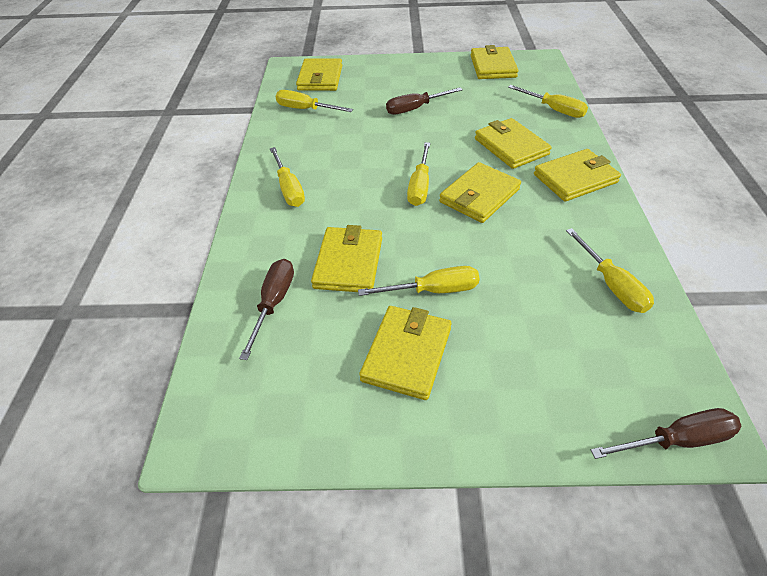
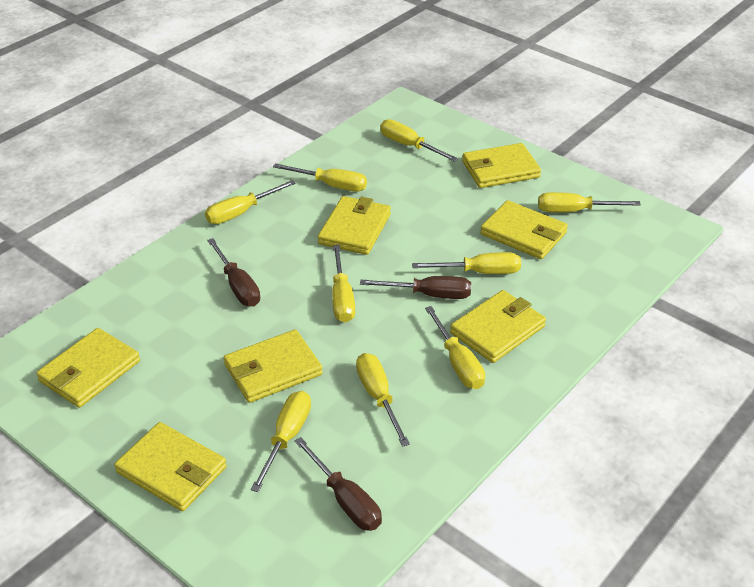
yellow screwdriver: 6 -> 9

